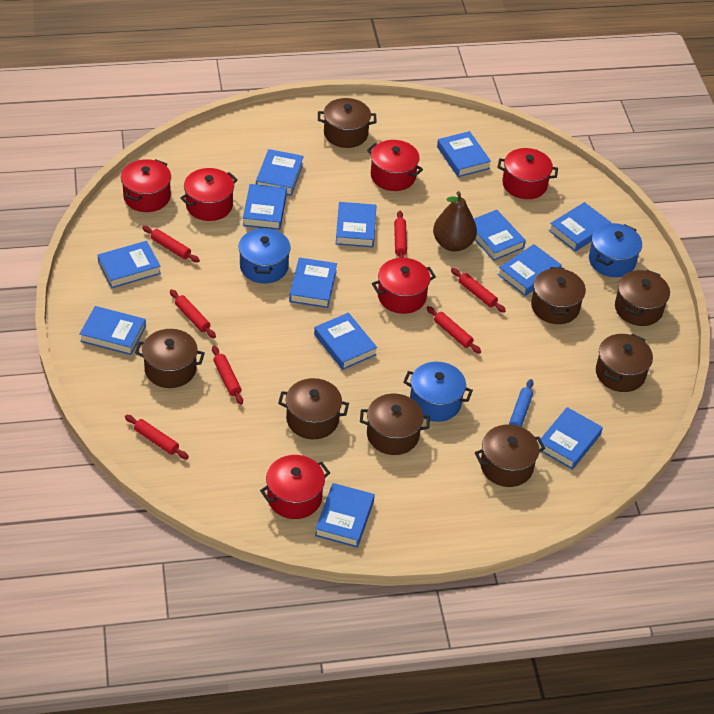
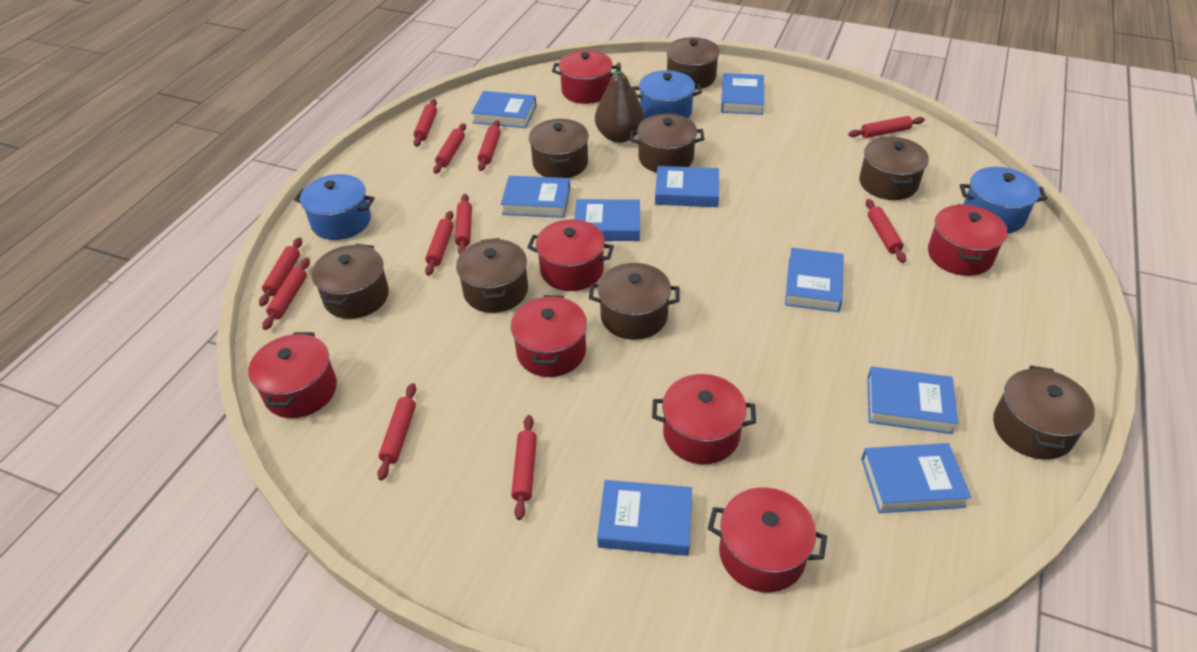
blue book: 13 -> 9
blue rolling pin: 1 -> 0
red pot: 6 -> 7
red rolling pin: 7 -> 11

